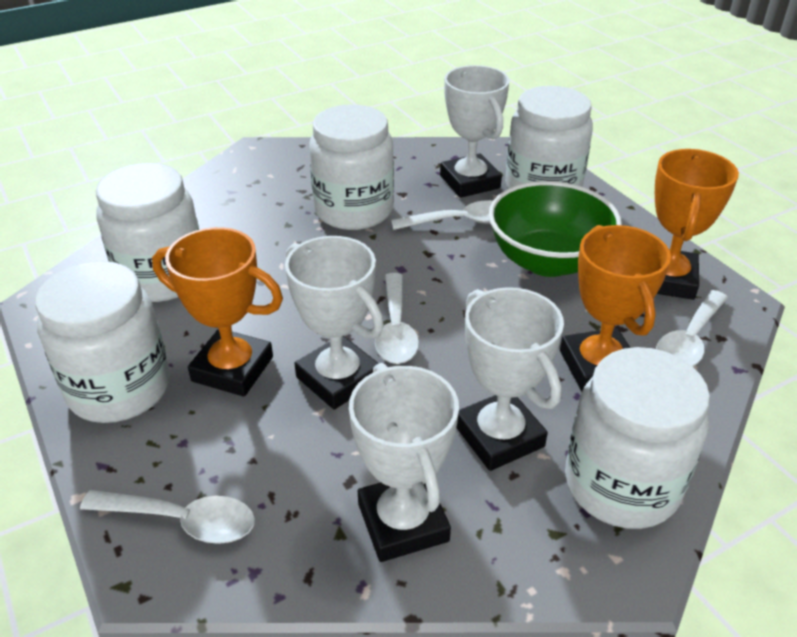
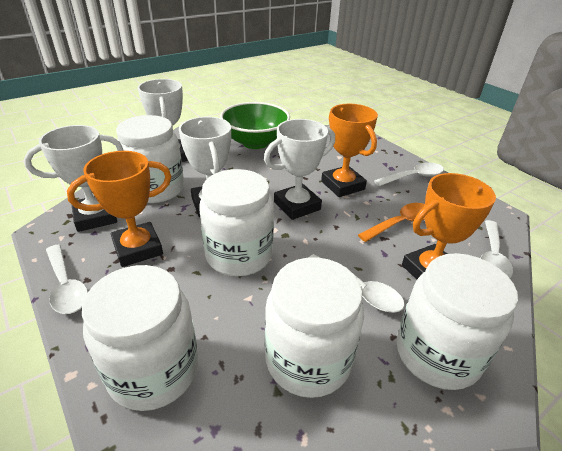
orange spoon: 0 -> 1

